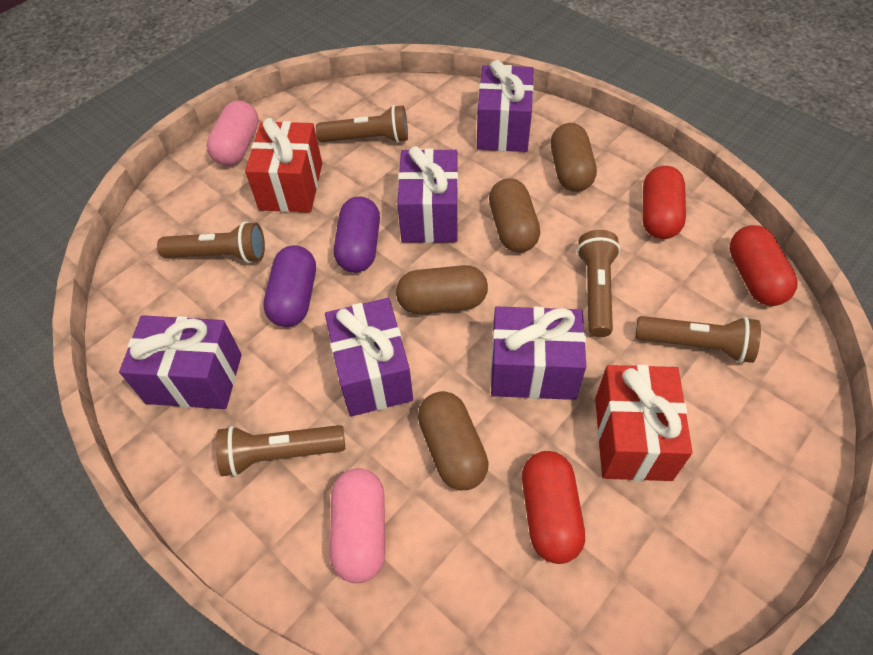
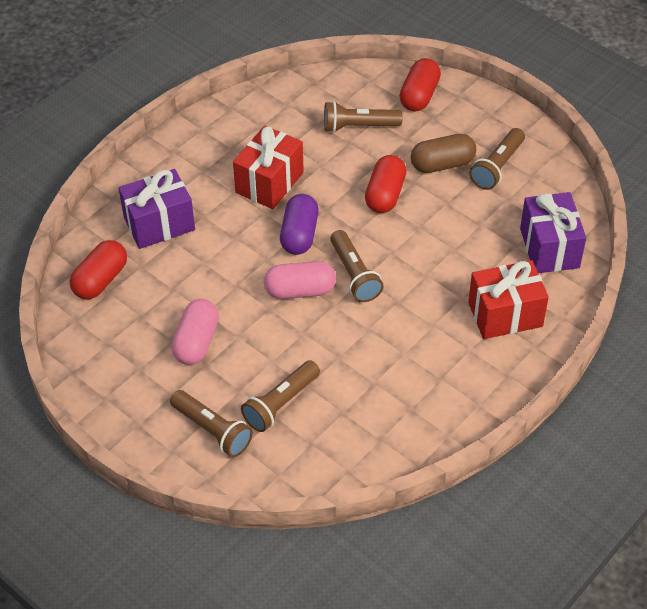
brown capsule: 4 -> 1
purple capsule: 2 -> 1
purple gift: 5 -> 2

